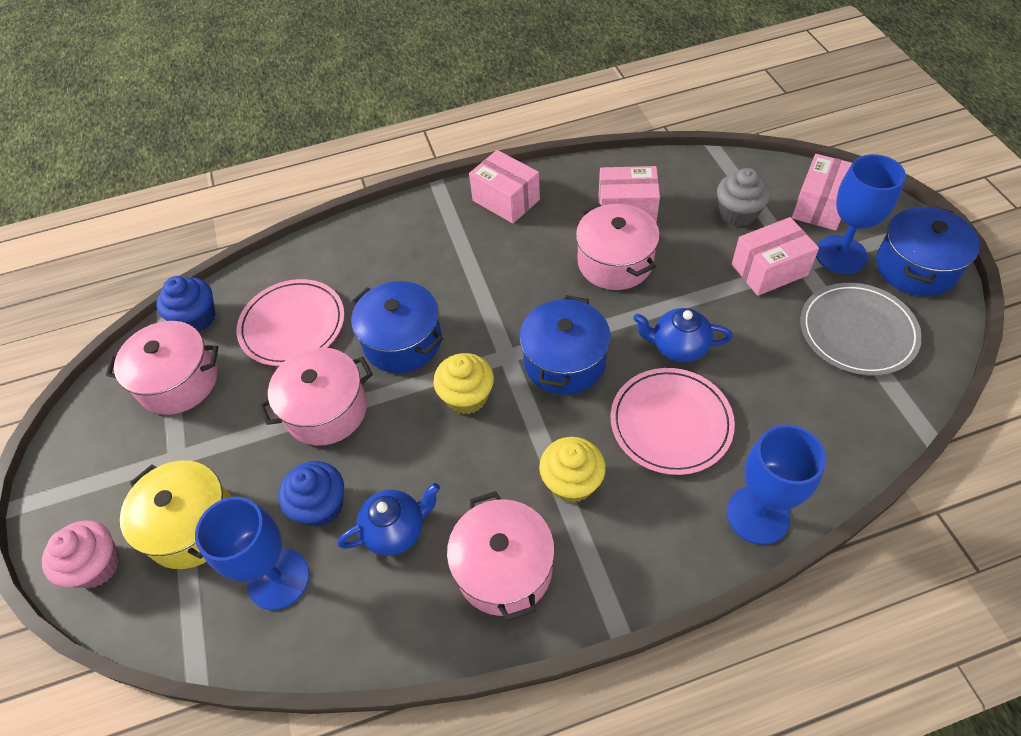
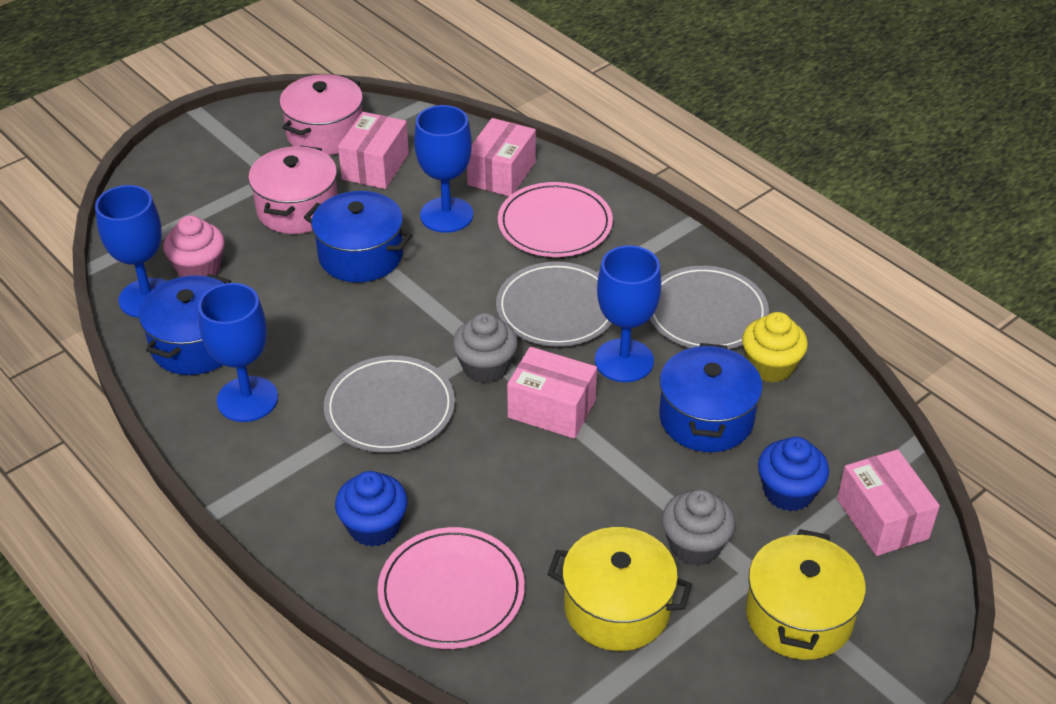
blue goblet: 3 -> 4
blue teapot: 2 -> 0
grey cupcake: 1 -> 2
grey plate: 1 -> 3
pink pot: 4 -> 2
yellow cupcake: 2 -> 1
yellow pot: 1 -> 2

